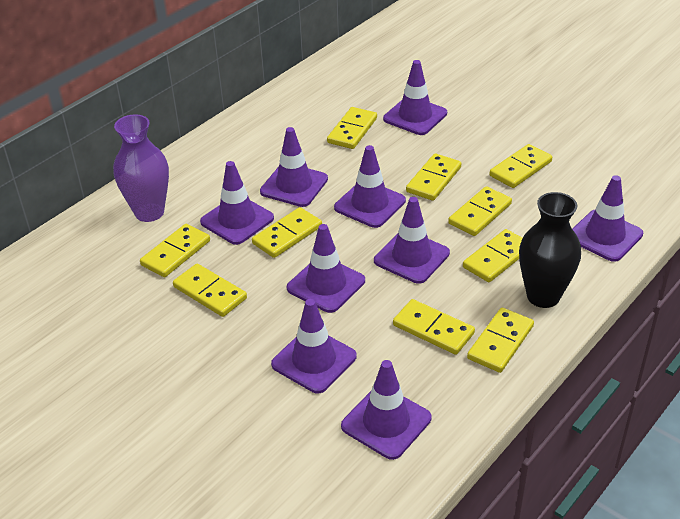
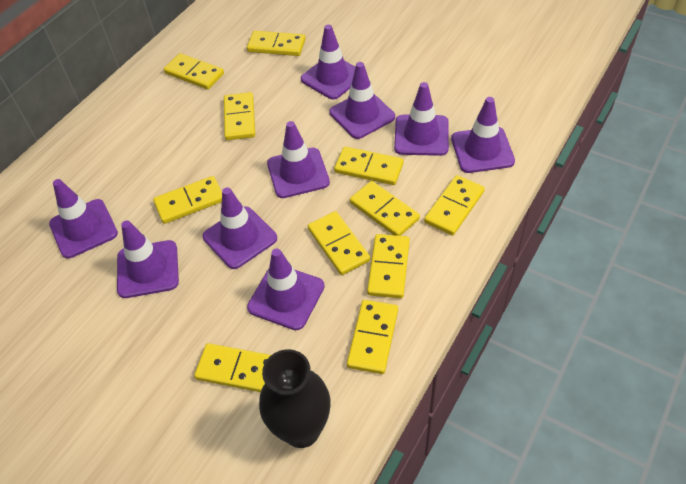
purple vase: 1 -> 0
yellow domino: 10 -> 11

